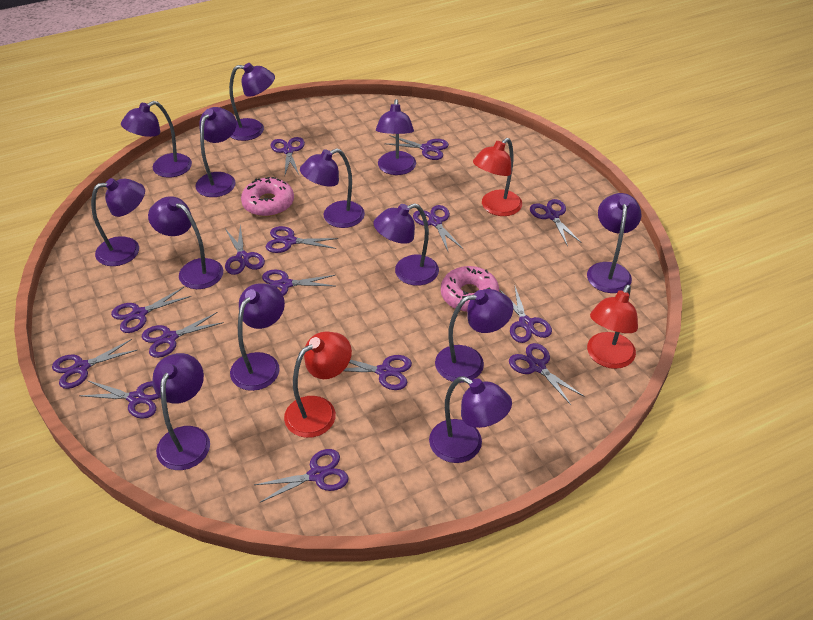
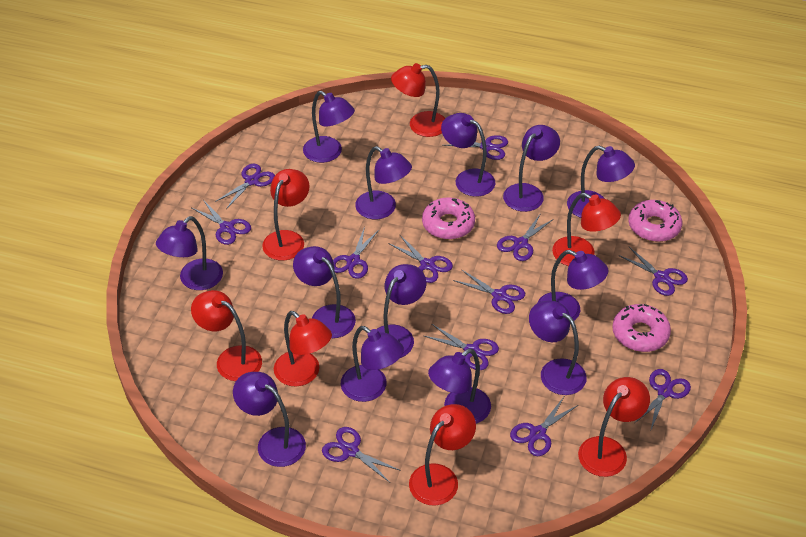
pink donut: 2 -> 3
purple scissors: 15 -> 12
red lamp: 3 -> 7

